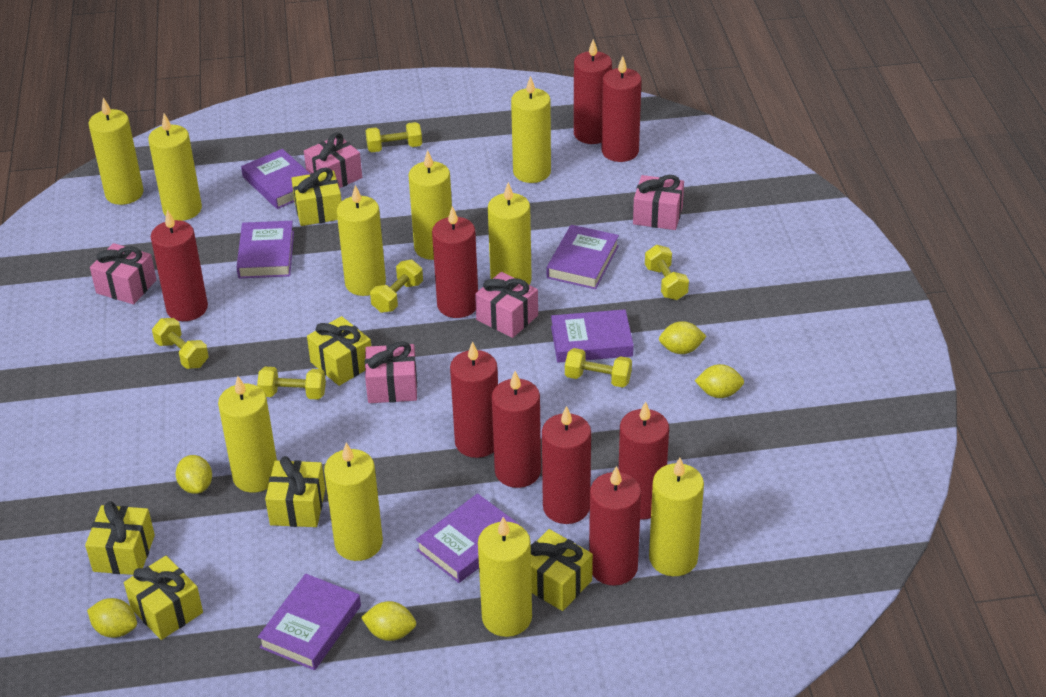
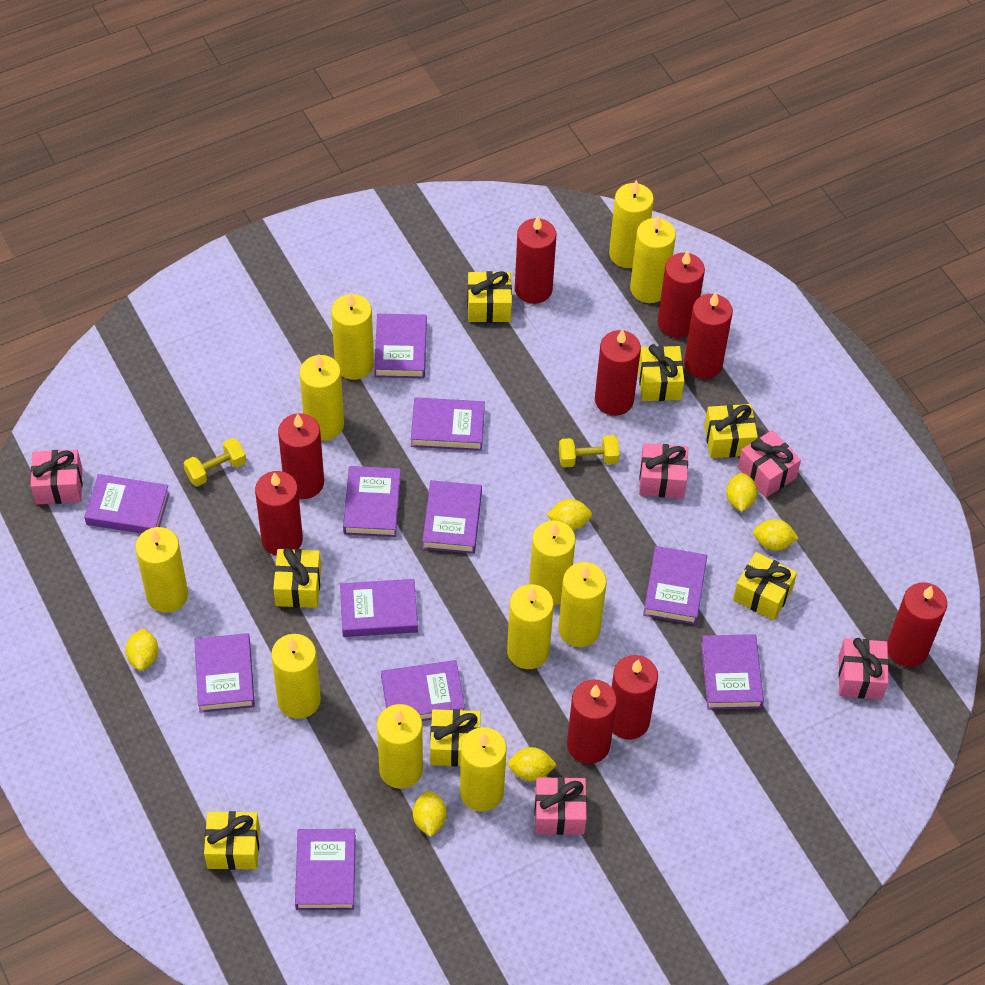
purple book: 6 -> 11
yellow candle: 10 -> 11
yellow dumbbell: 6 -> 2
yellow gift: 6 -> 7
yellow lemon: 5 -> 6

